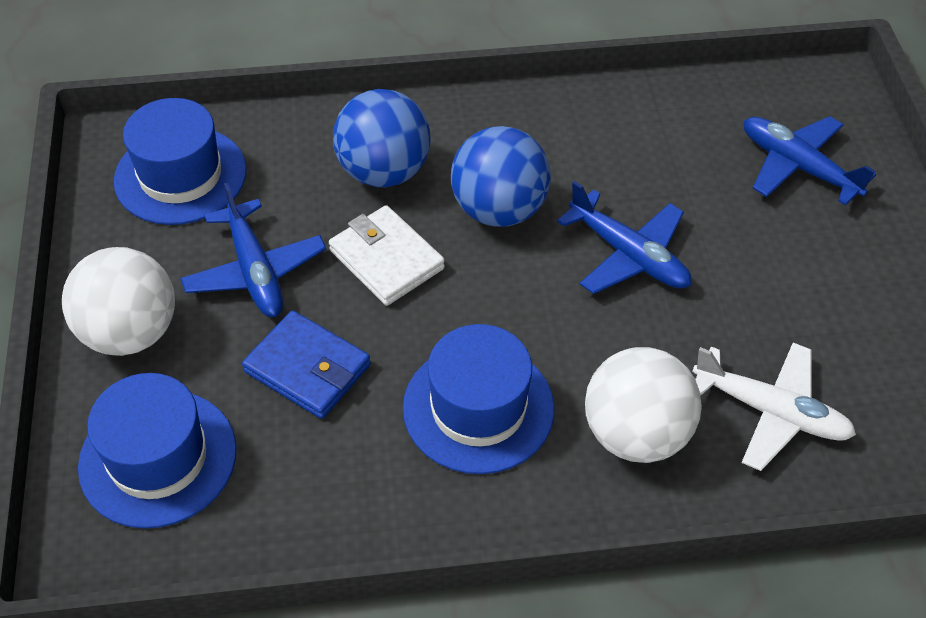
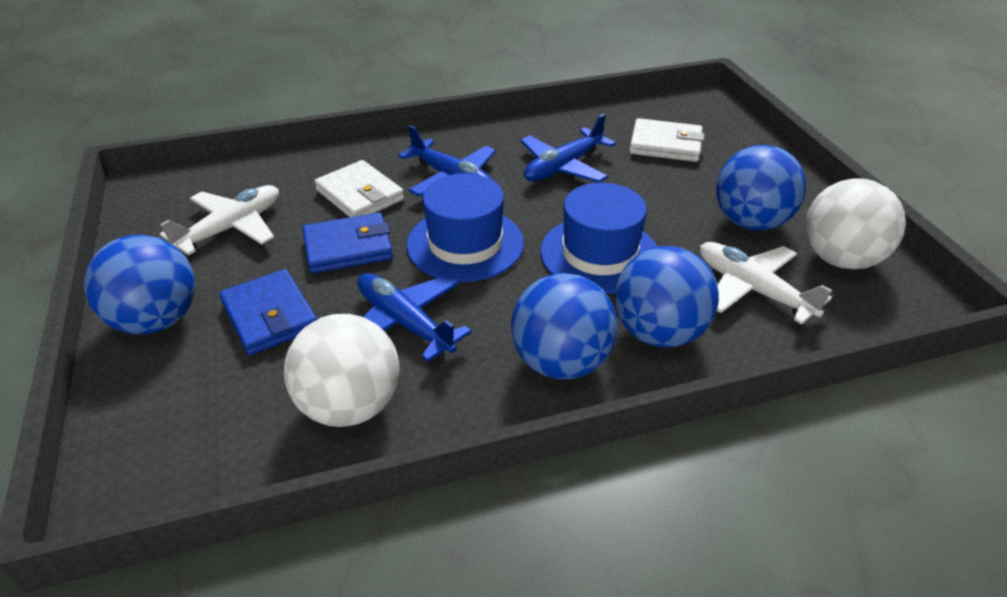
blue ball: 2 -> 4
blue hat: 3 -> 2
blue wallet: 1 -> 2
white plane: 1 -> 2
white wallet: 1 -> 2

